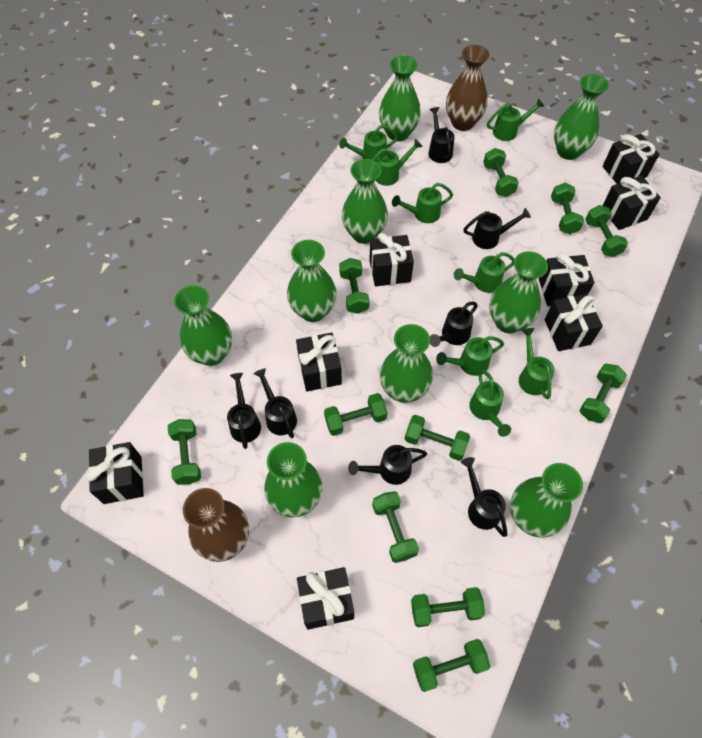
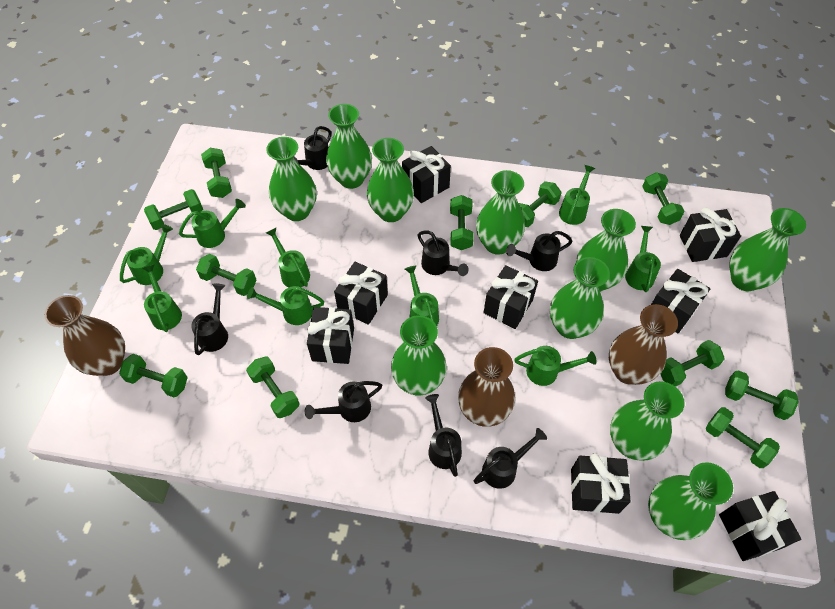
brown vase: 2 -> 3
green vase: 9 -> 10
green watering can: 8 -> 9

